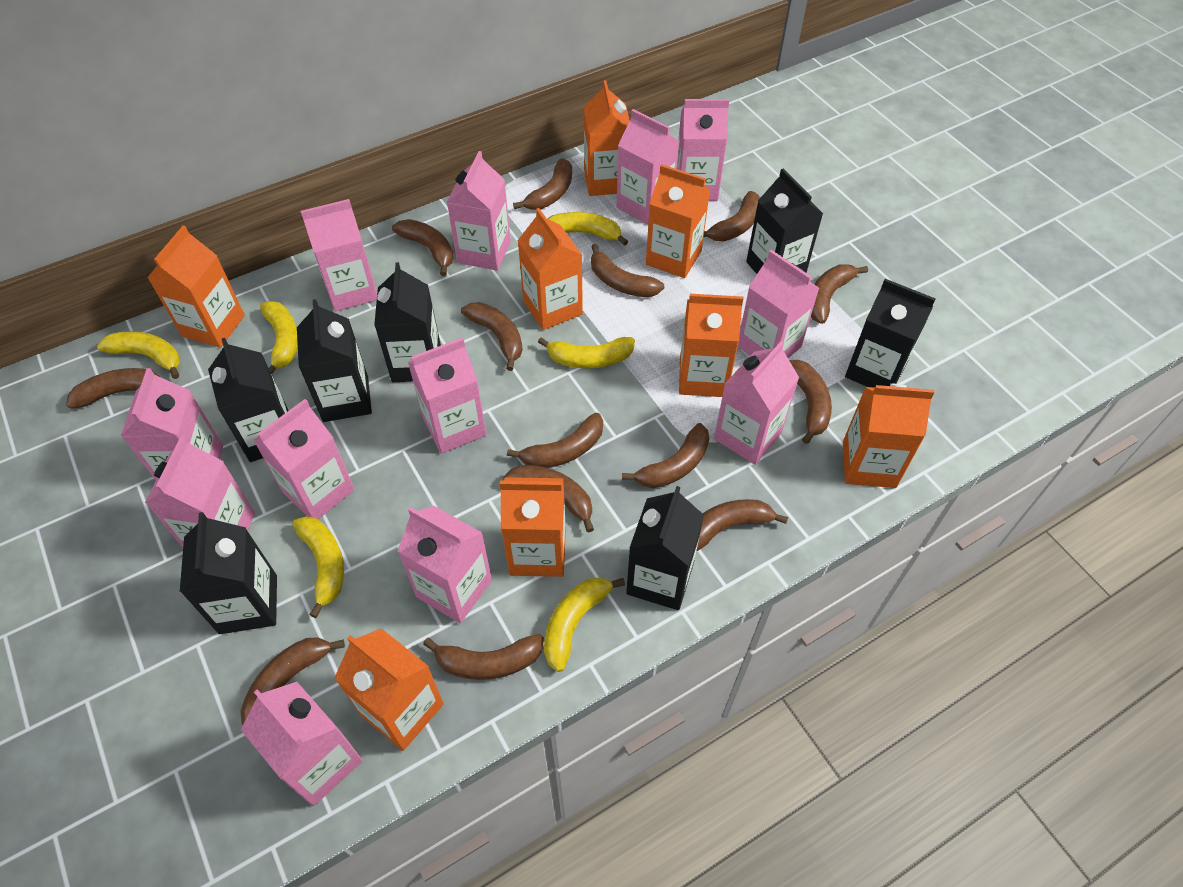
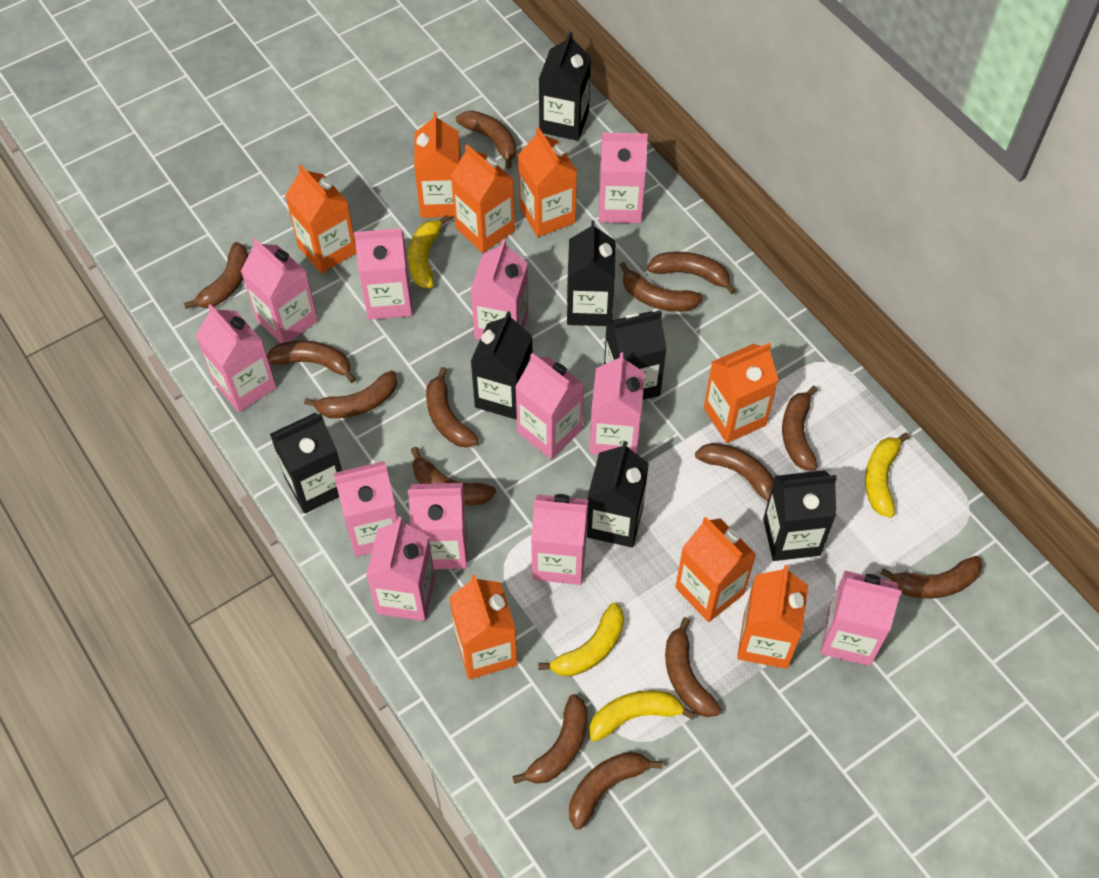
yellow banana: 6 -> 4

